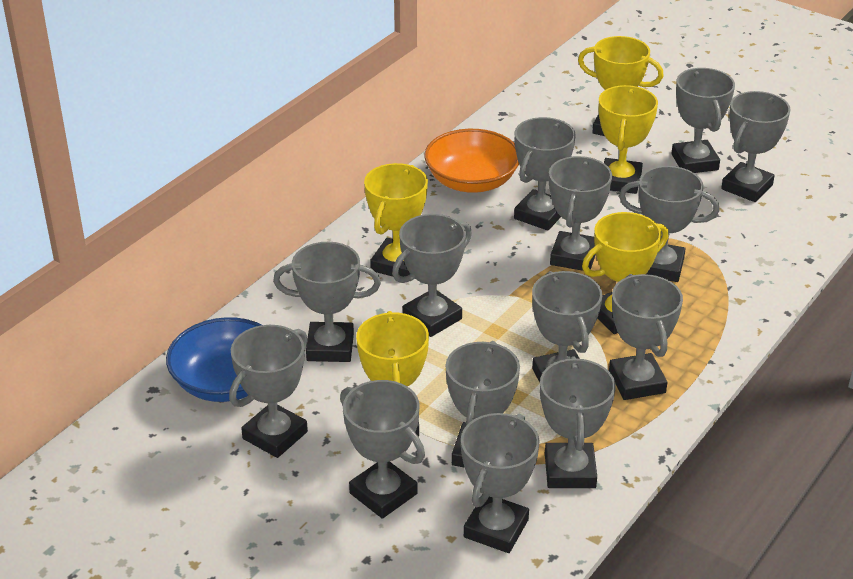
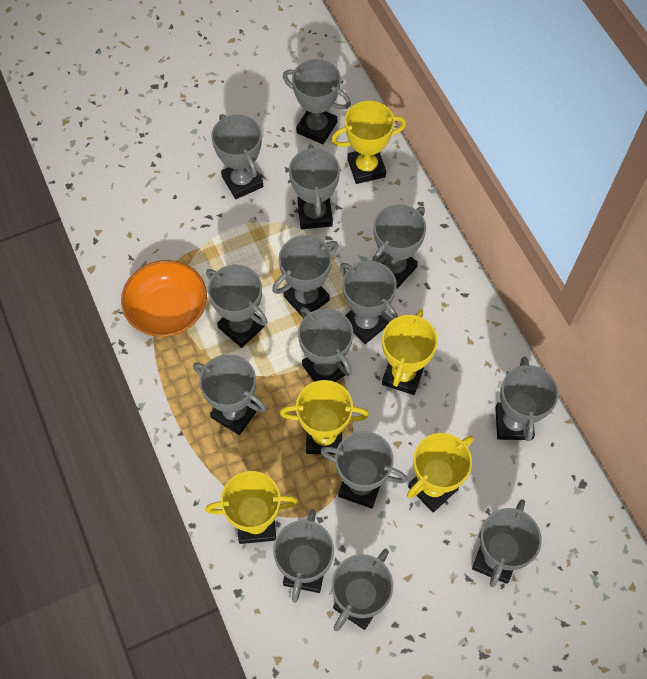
blue bowl: 1 -> 0

